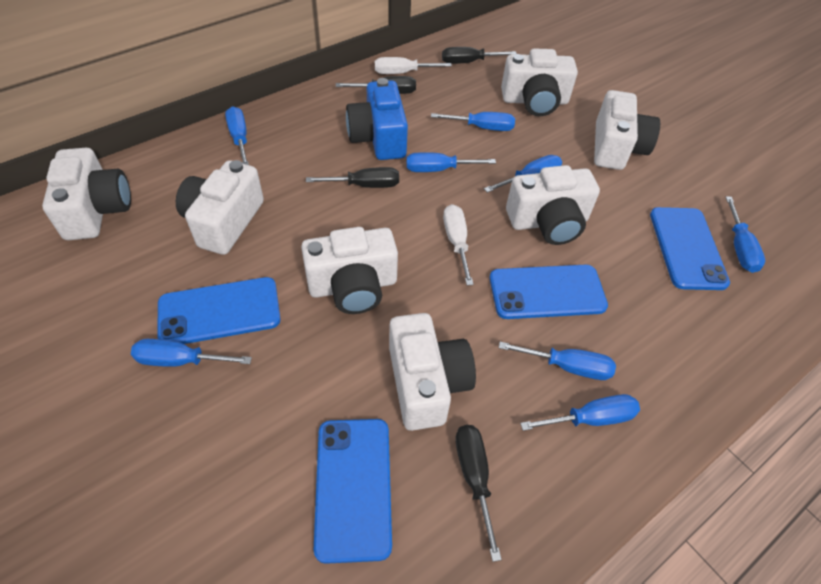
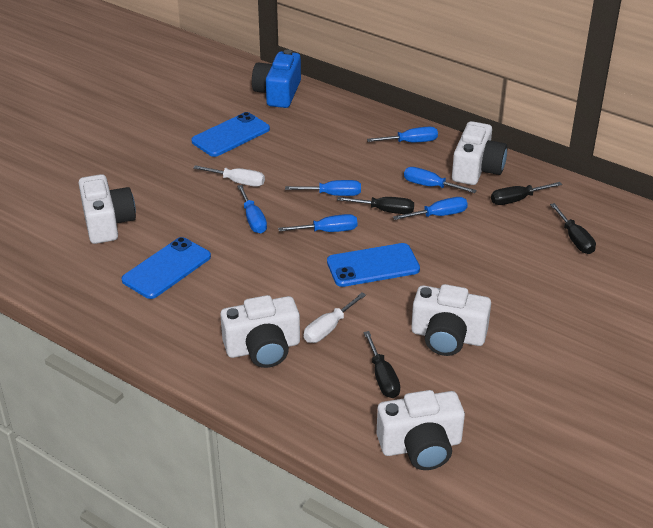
blue phone: 4 -> 3
blue screwdriver: 8 -> 6
white camera: 7 -> 5

